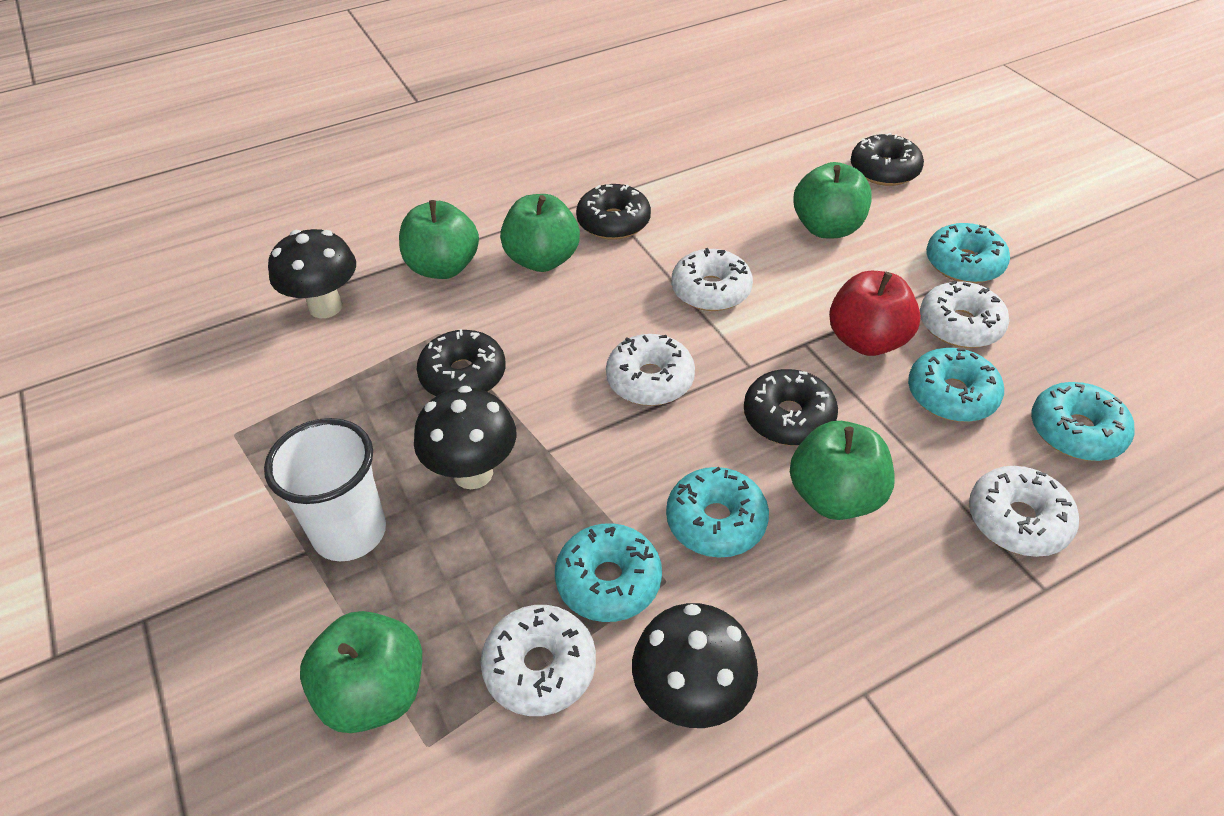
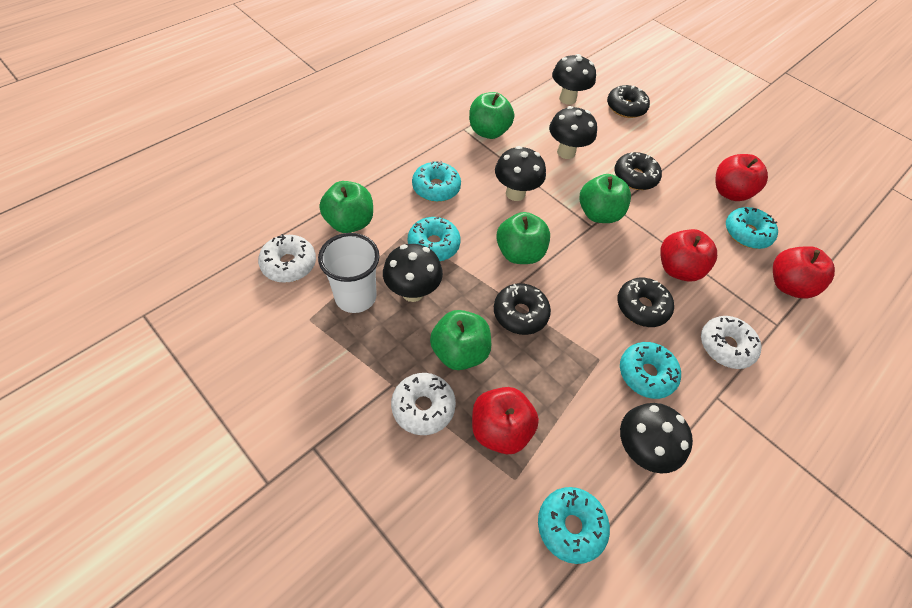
black mushroom: 3 -> 5
red apple: 1 -> 4
white donut: 5 -> 3

